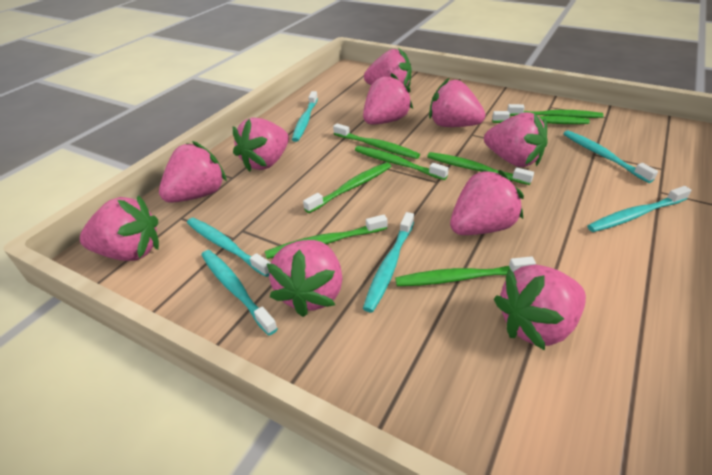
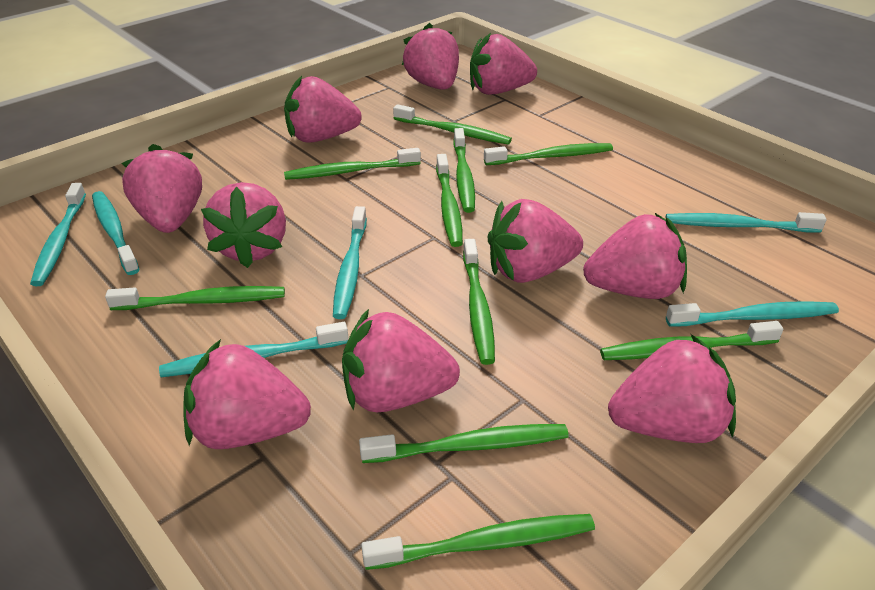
green toothbrush: 8 -> 10

